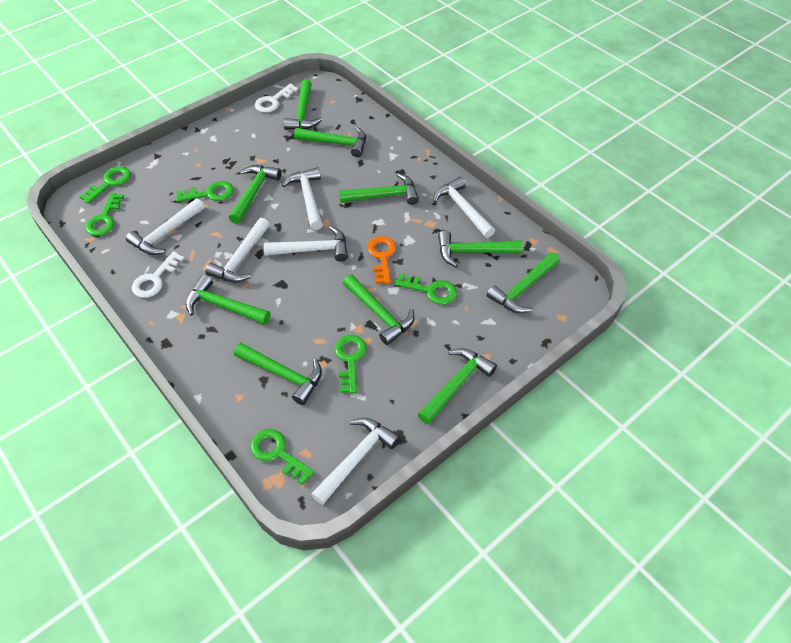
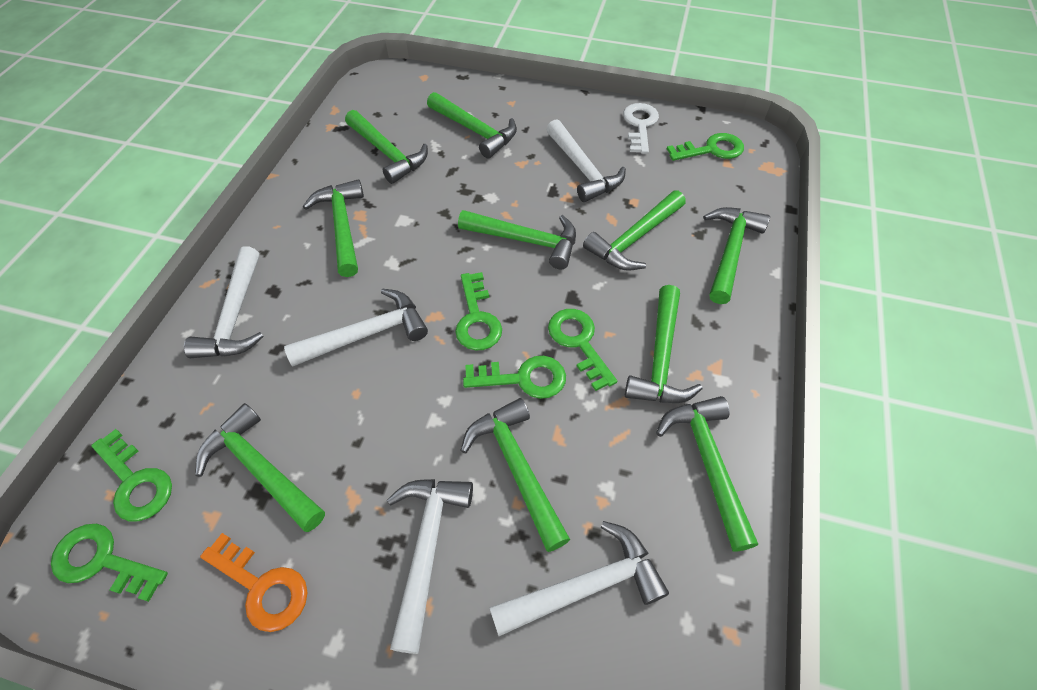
white hammer: 6 -> 5
white key: 2 -> 1

